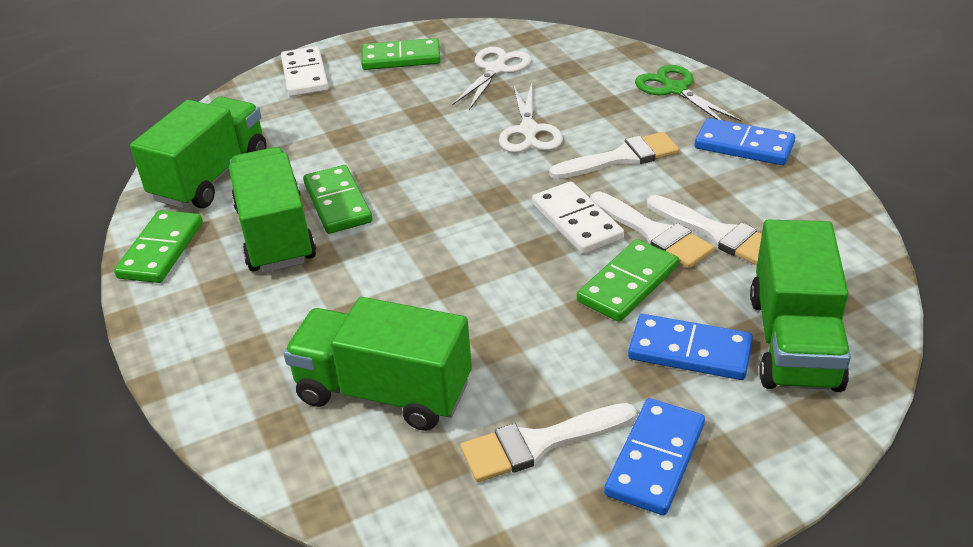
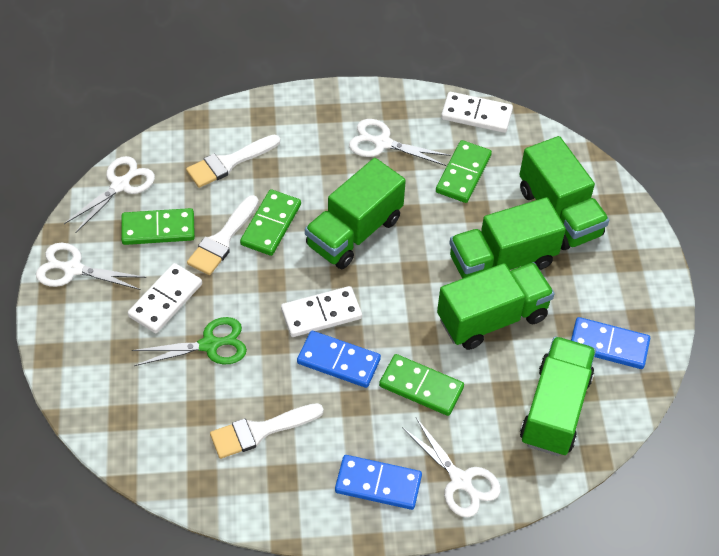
green truck: 4 -> 5
white brush: 4 -> 3
white domino: 2 -> 3
white scissors: 2 -> 4

